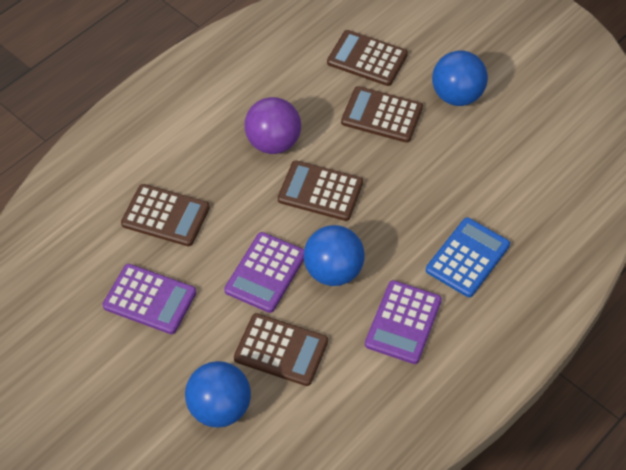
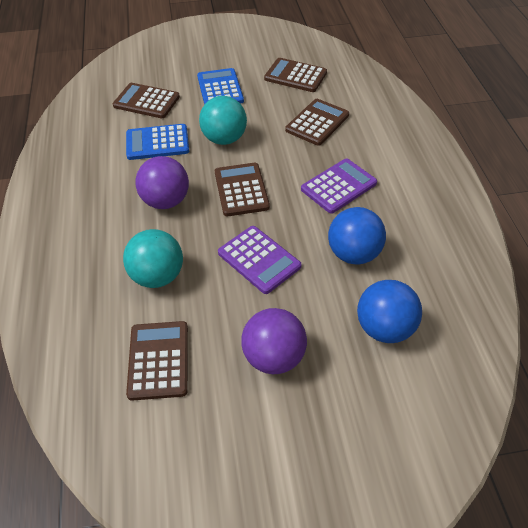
blue ball: 3 -> 2
blue calculator: 1 -> 2
purple ball: 1 -> 2
purple calculator: 3 -> 2
turquoise ball: 0 -> 2

